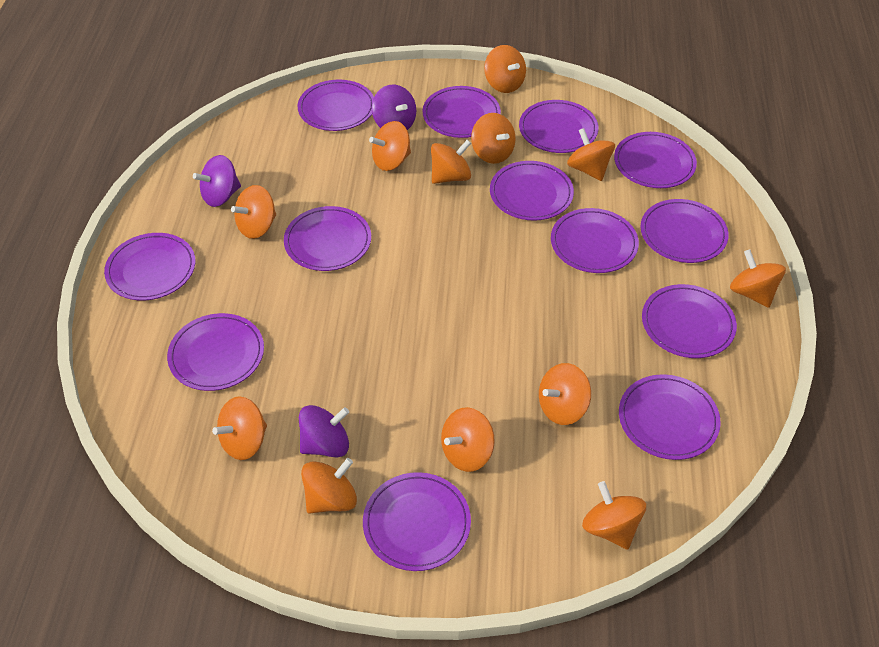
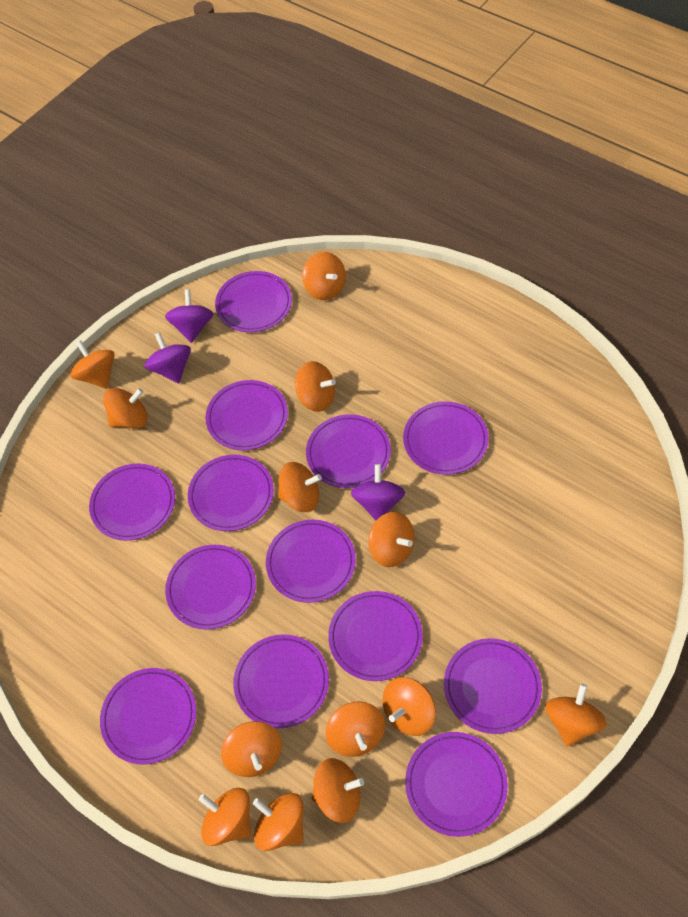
orange spinning top: 12 -> 13

